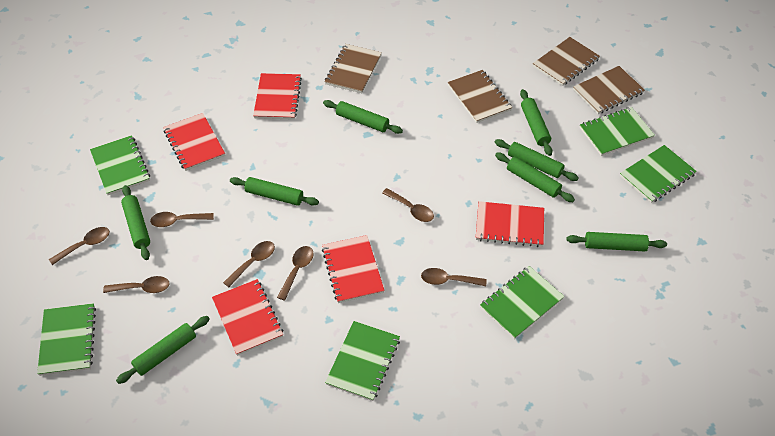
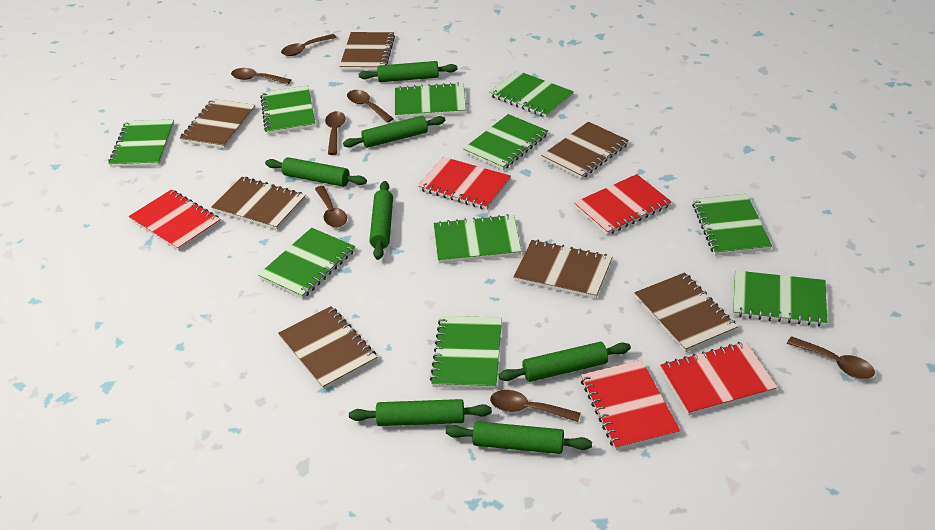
brown notebook: 4 -> 7
green notebook: 6 -> 10
green rolling pin: 8 -> 7

